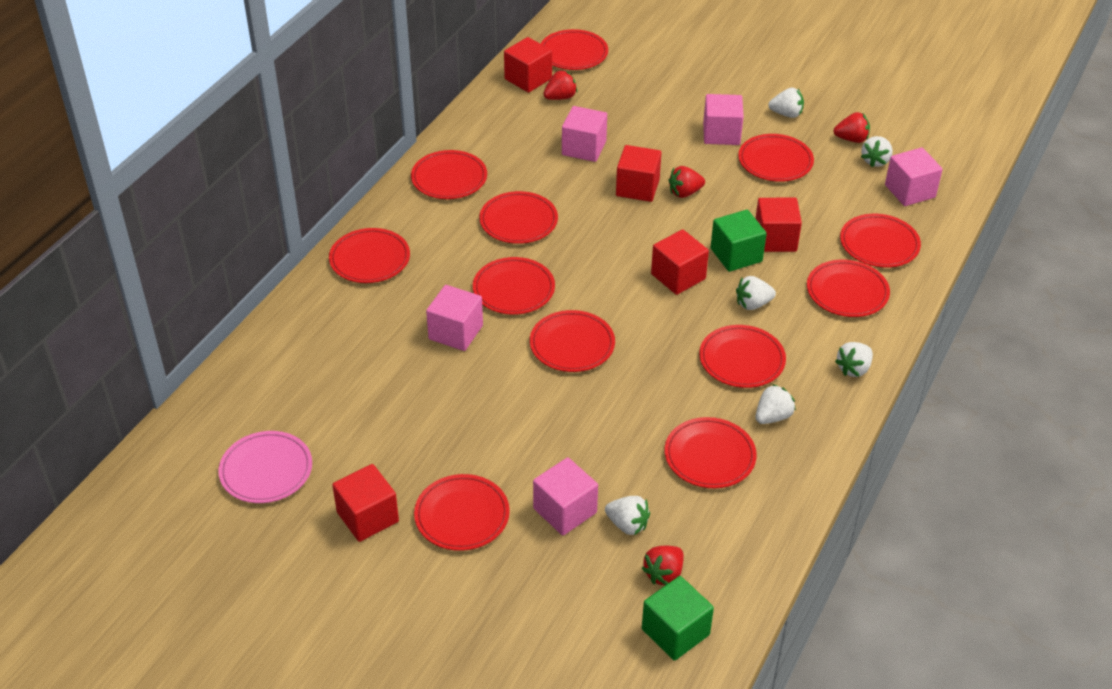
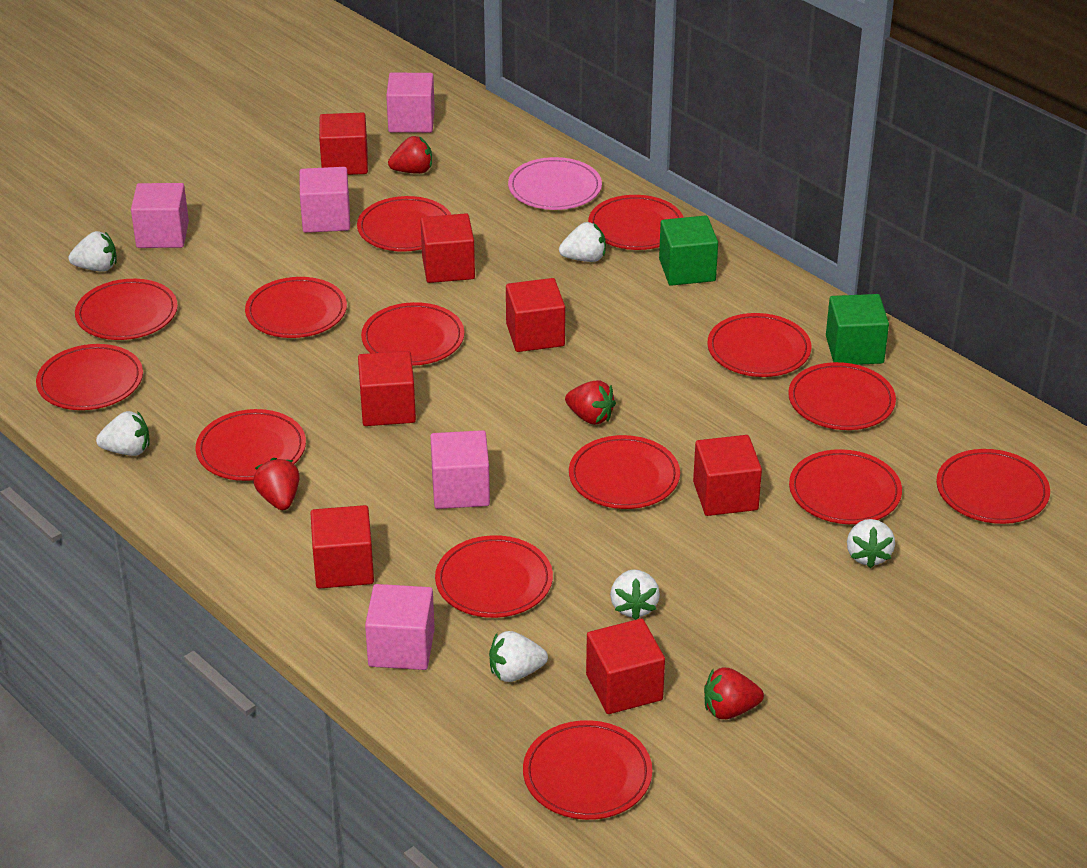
red cube: 5 -> 7
red plate: 12 -> 14

